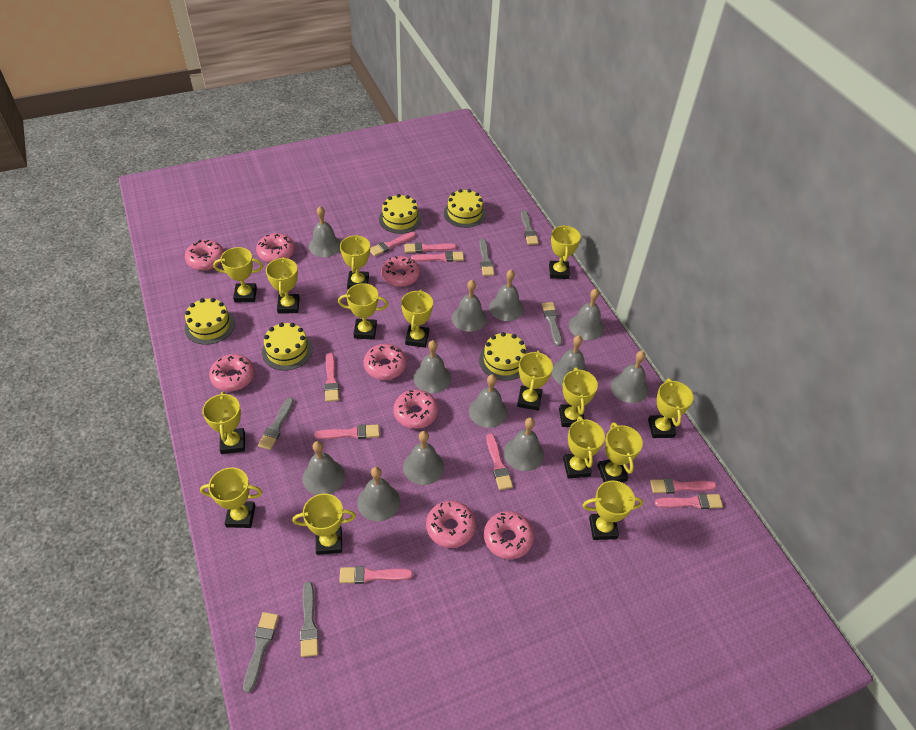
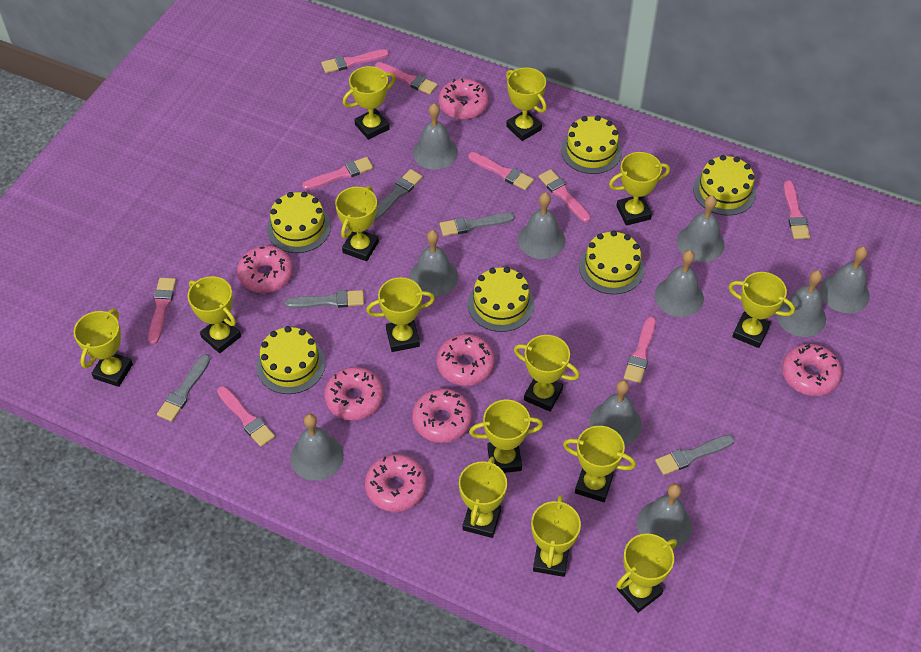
grey bell: 12 -> 10
grey brush: 6 -> 5
pink donut: 8 -> 7
yellow cake: 5 -> 6
yellow trophy: 15 -> 14

